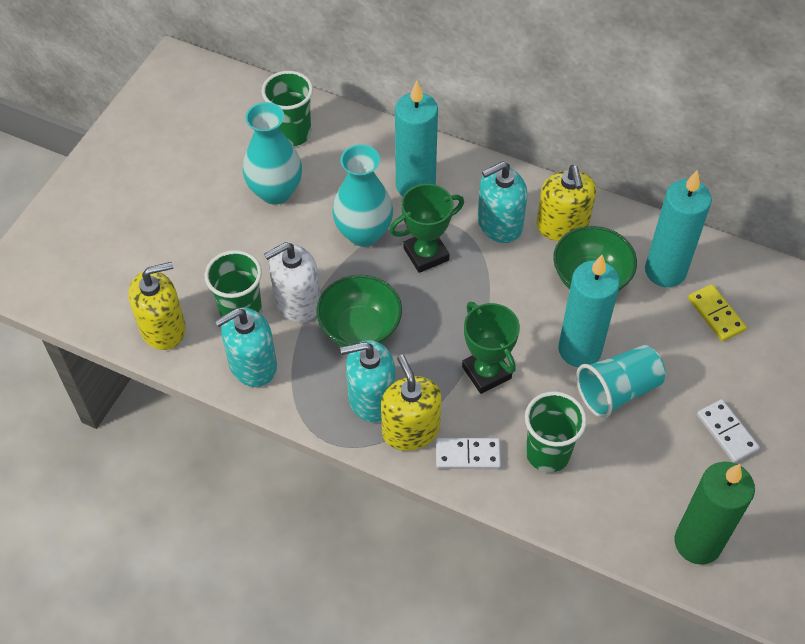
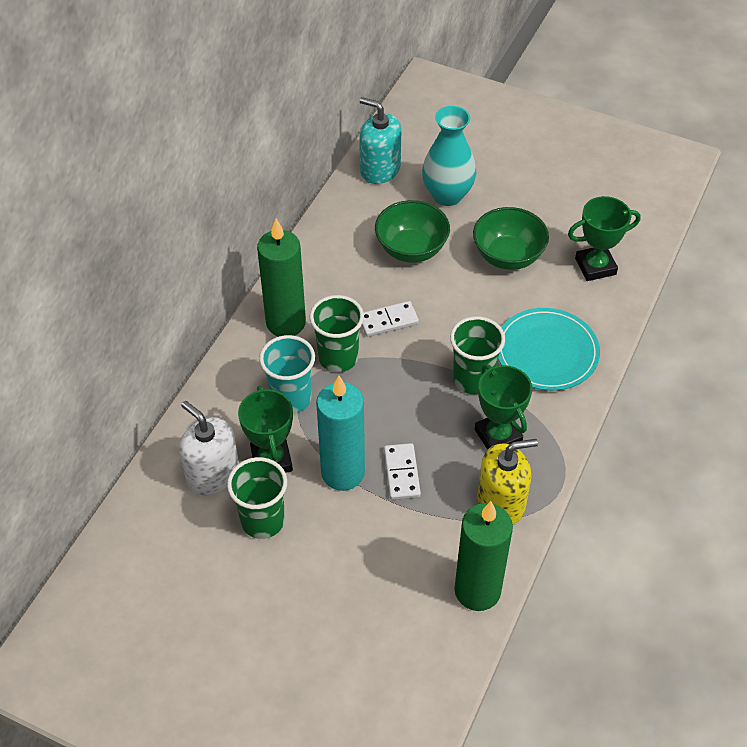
green candle: 1 -> 2
green trophy: 2 -> 3
turquoise candle: 3 -> 1
turquoise plate: 0 -> 1
turquoise soap dispenser: 3 -> 1
turquoise vase: 2 -> 1
yellow domino: 1 -> 0
yellow soap dispenser: 3 -> 1

